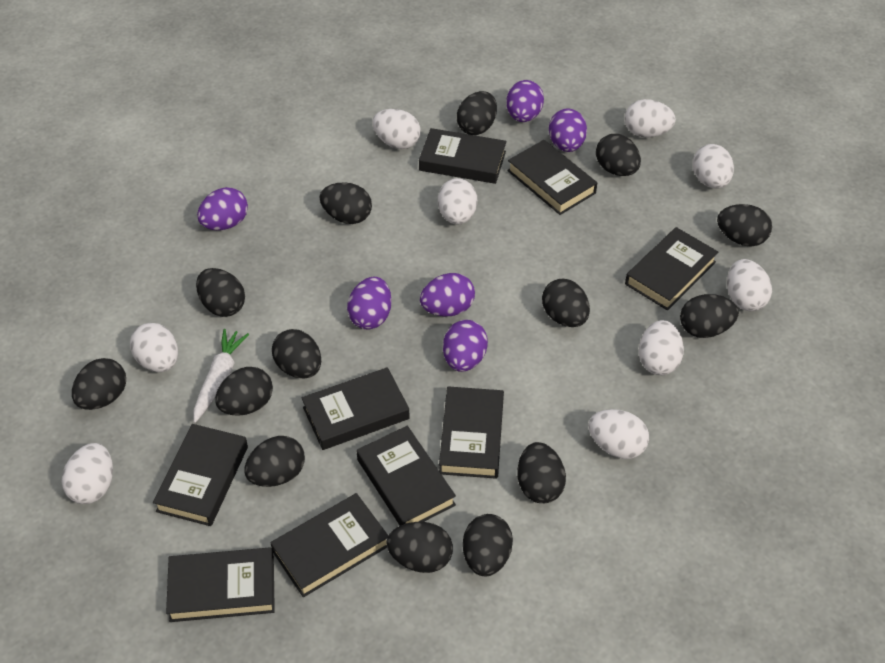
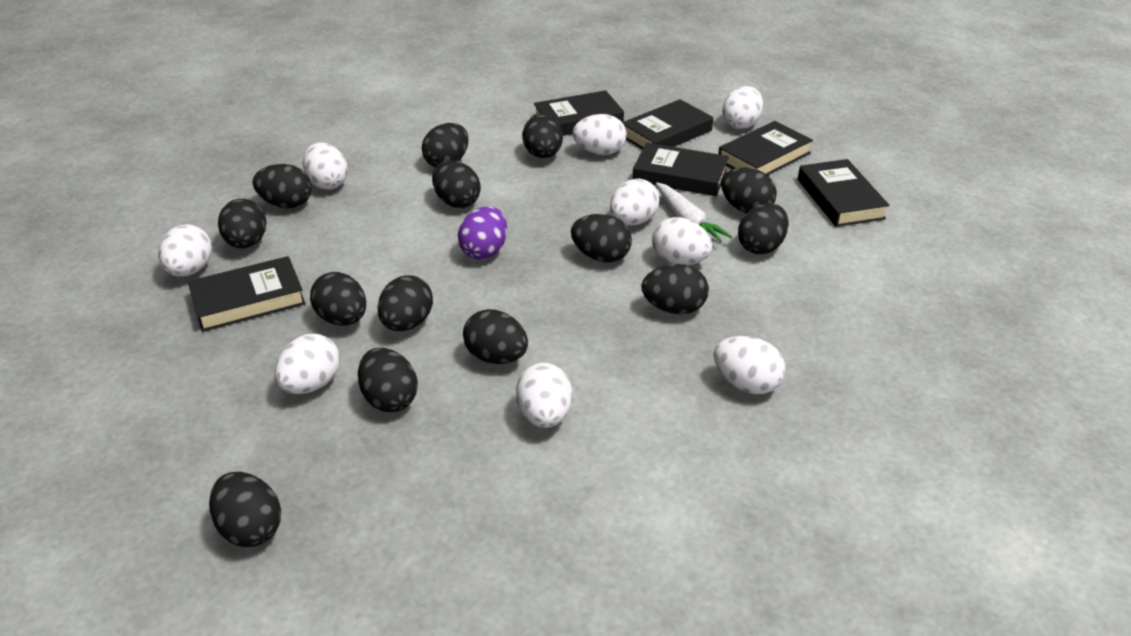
black book: 9 -> 6
purple egg: 6 -> 1

